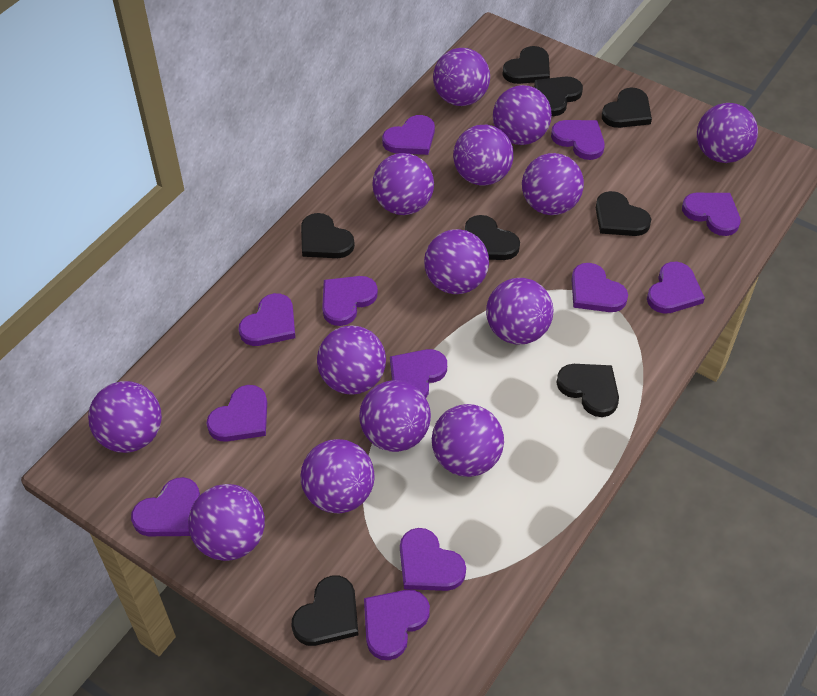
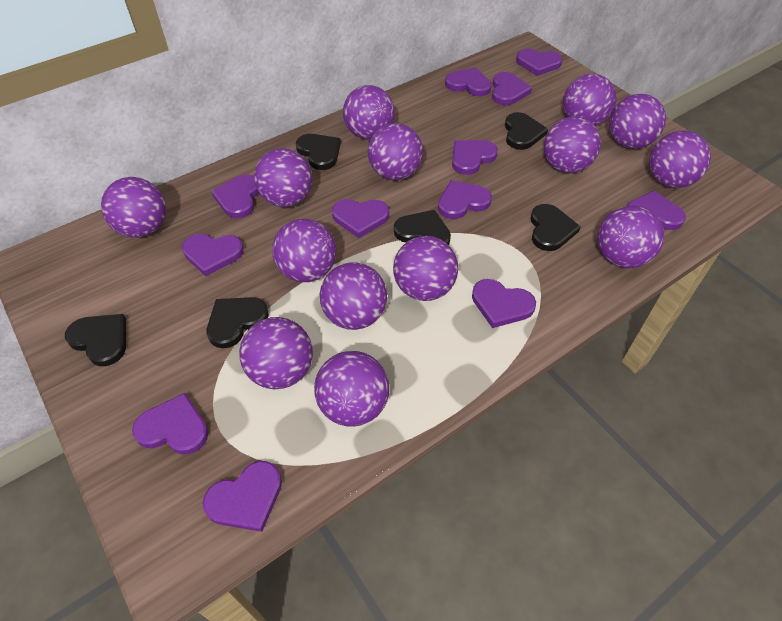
black heart: 8 -> 6

